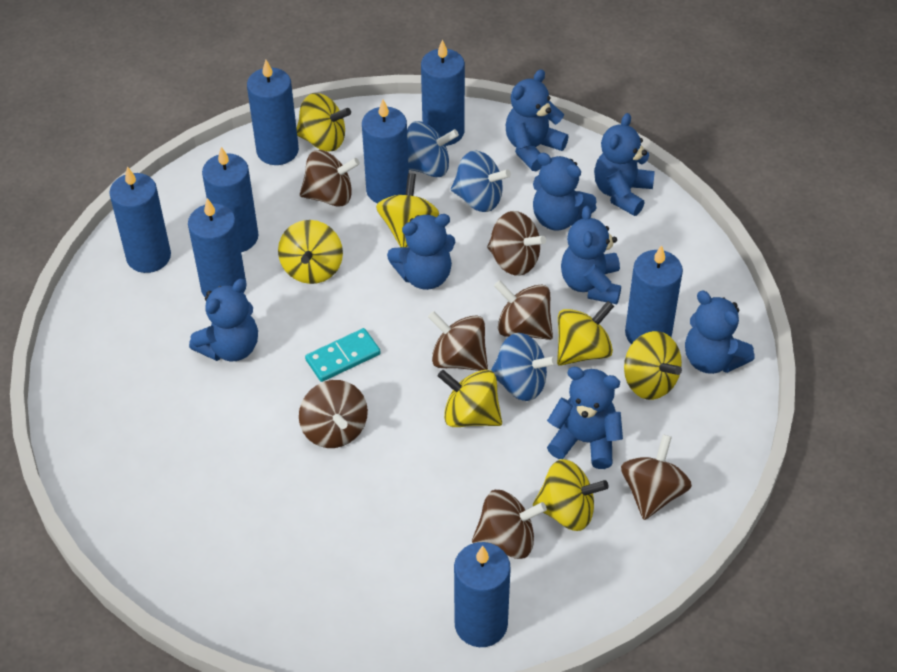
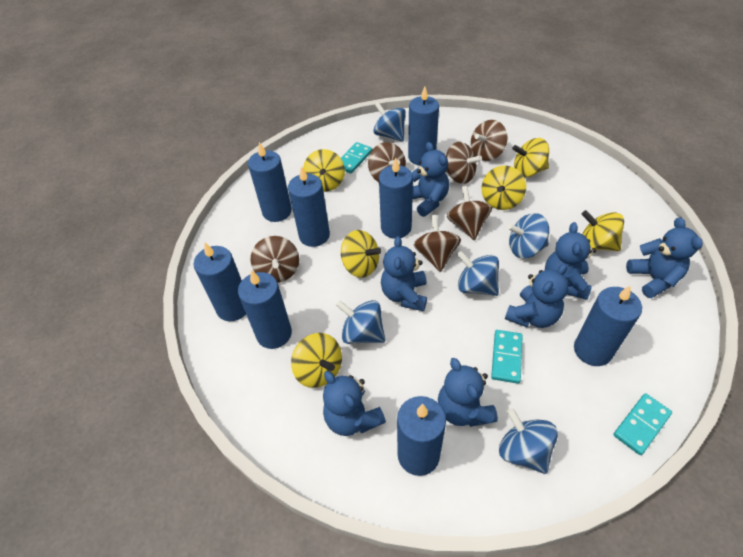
blue spinning top: 3 -> 5
blue teddy bear: 8 -> 7
brown spinning top: 7 -> 6
turquoise domino: 1 -> 3
yellow spinning top: 7 -> 6

